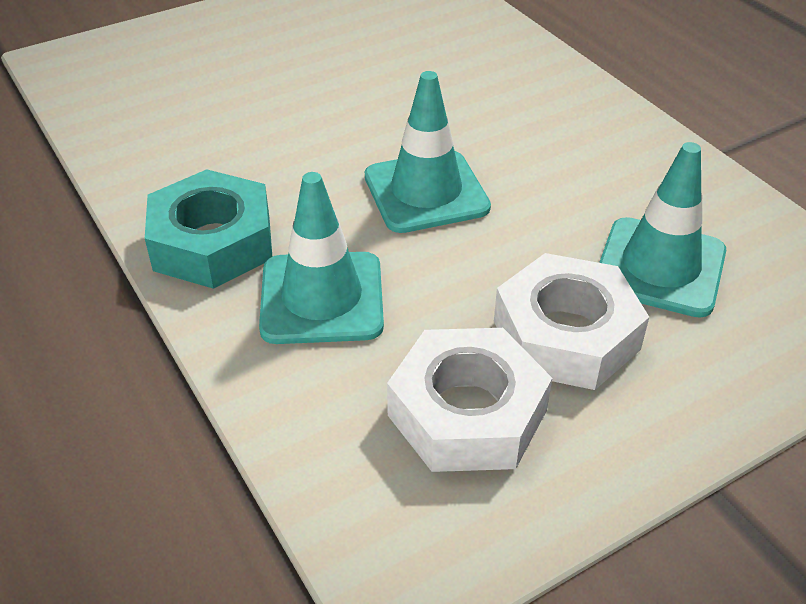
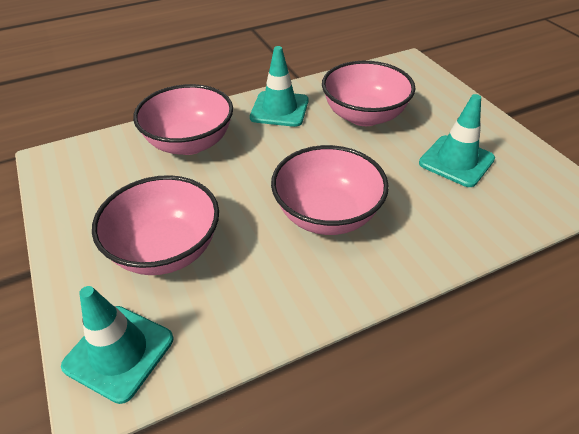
pink bowl: 0 -> 4
turquoise nut: 1 -> 0
white nut: 2 -> 0

